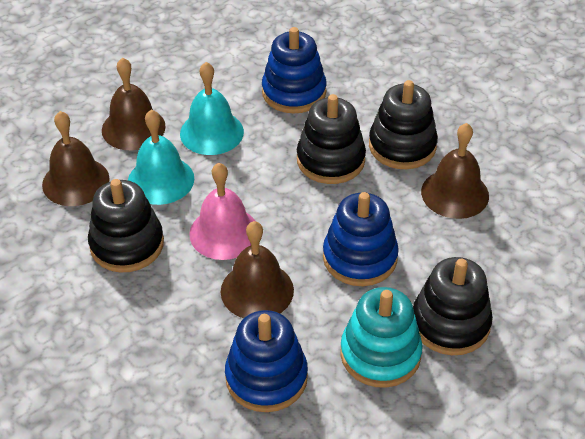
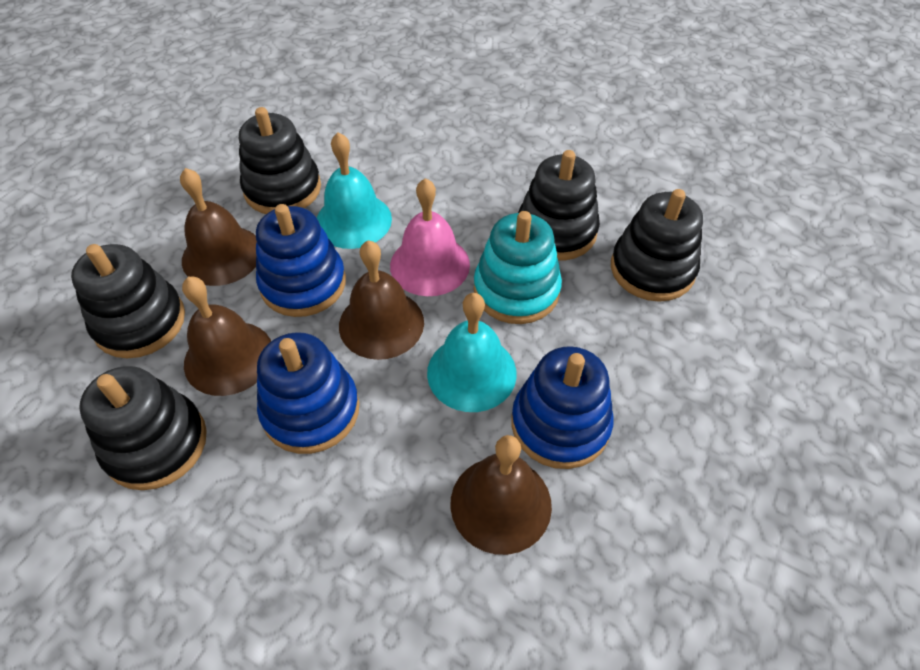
black stacking toy: 4 -> 5

